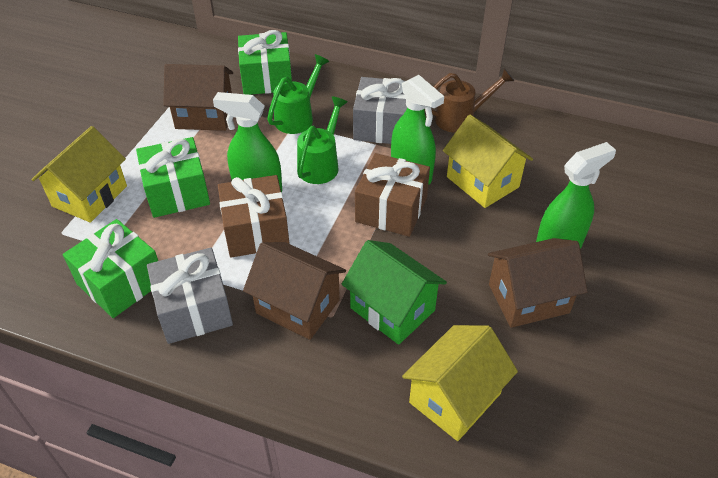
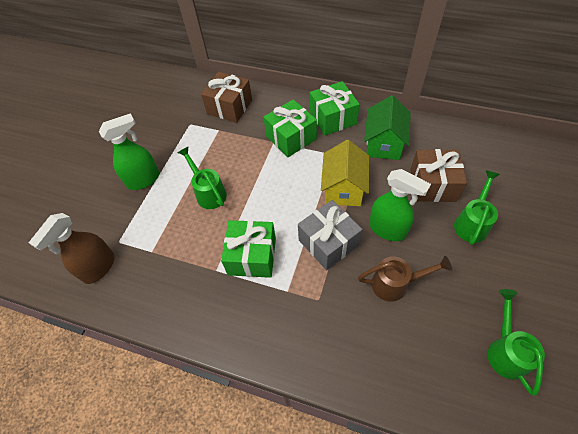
brown house: 3 -> 0
brown spray bottle: 0 -> 1
green spray bottle: 3 -> 2
green watering can: 2 -> 3
grey gift: 2 -> 1
yellow house: 3 -> 1

